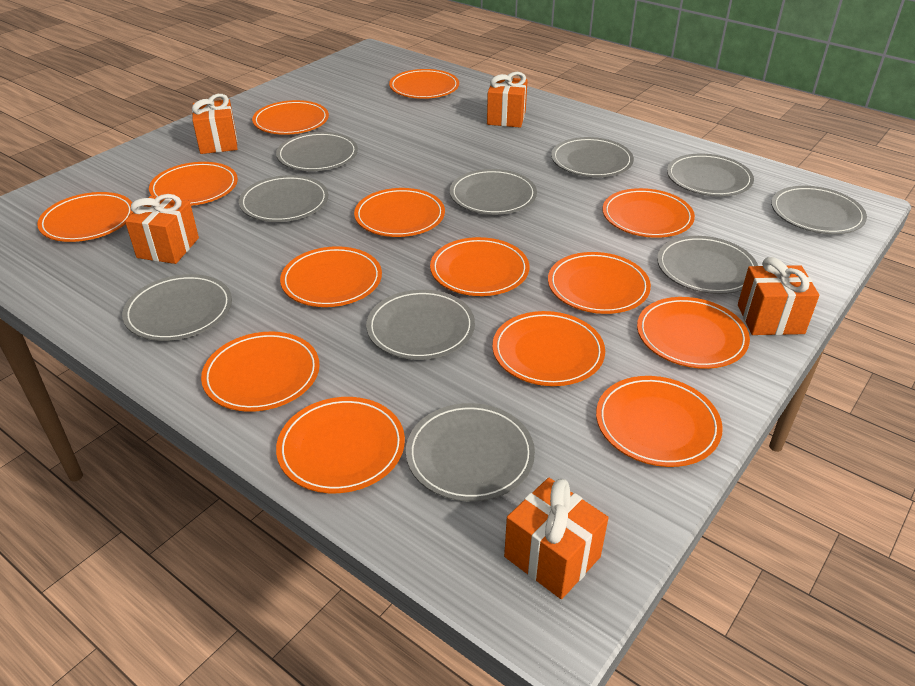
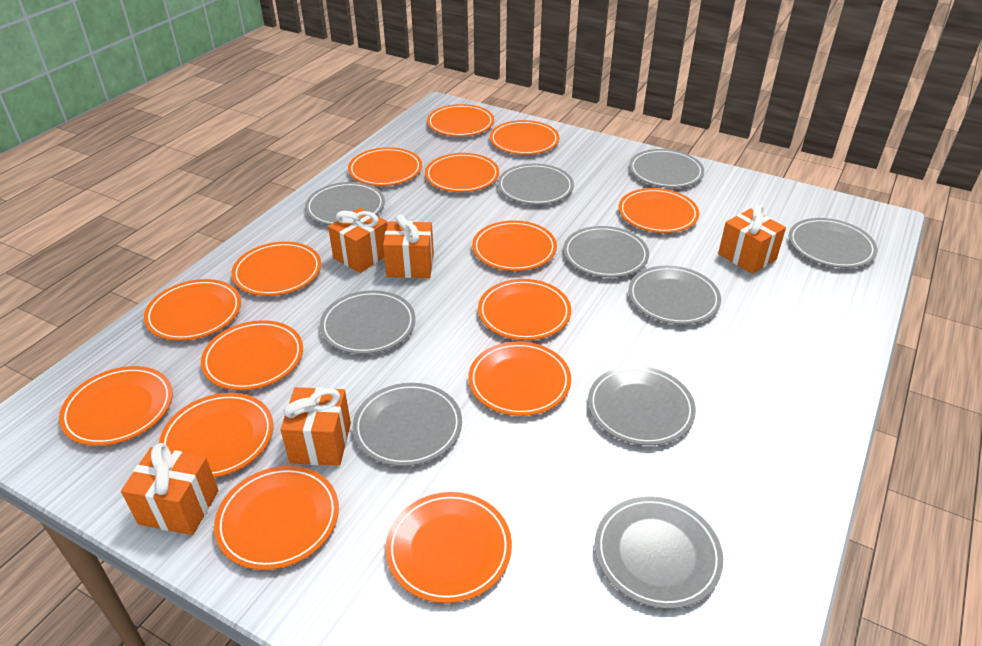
orange plate: 14 -> 15

